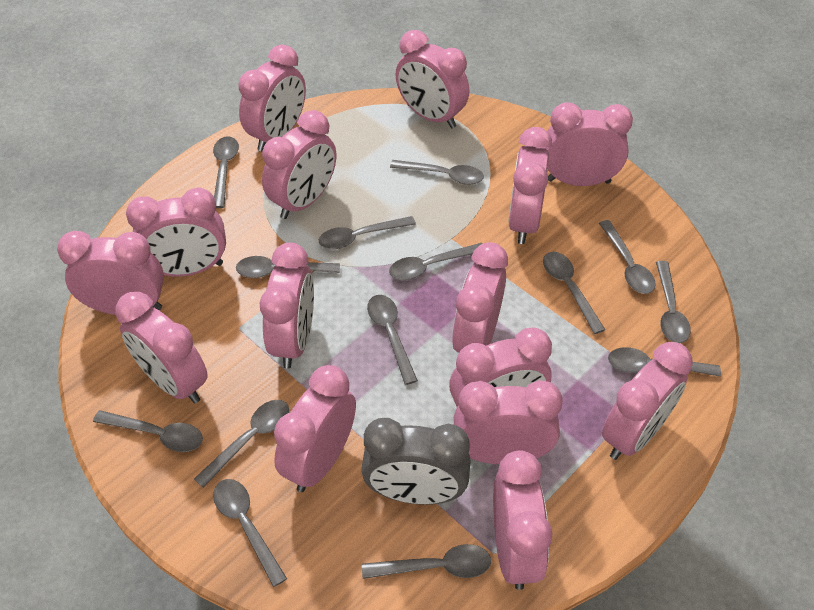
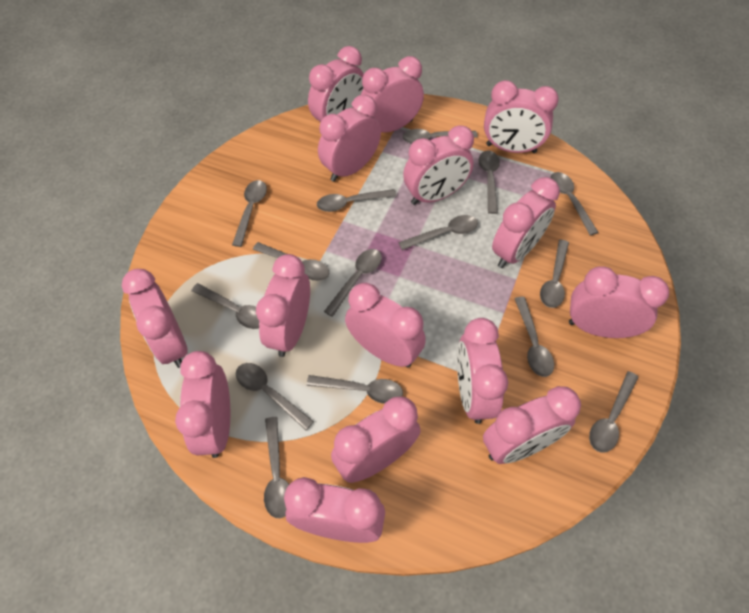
grey clock: 1 -> 0
grey spoon: 14 -> 15

